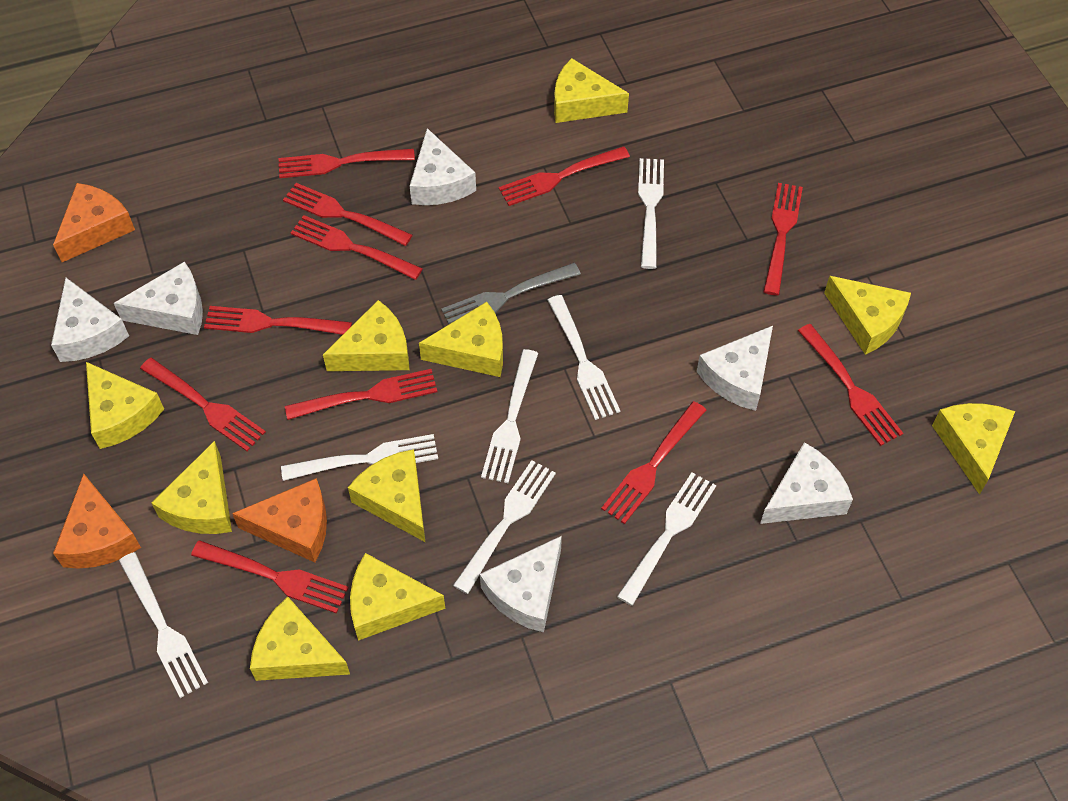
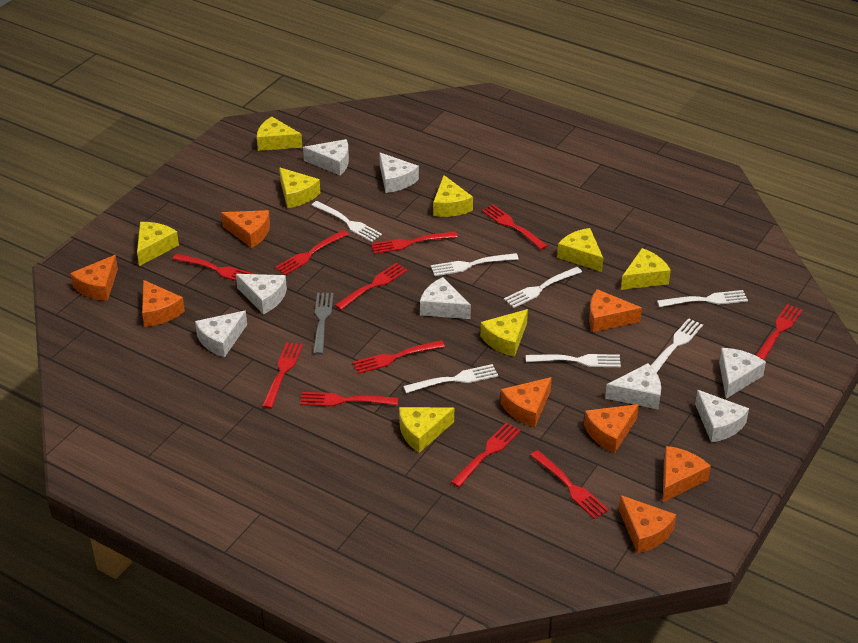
orange cheese: 3 -> 8
white cheese: 6 -> 8
yellow cheese: 10 -> 8

